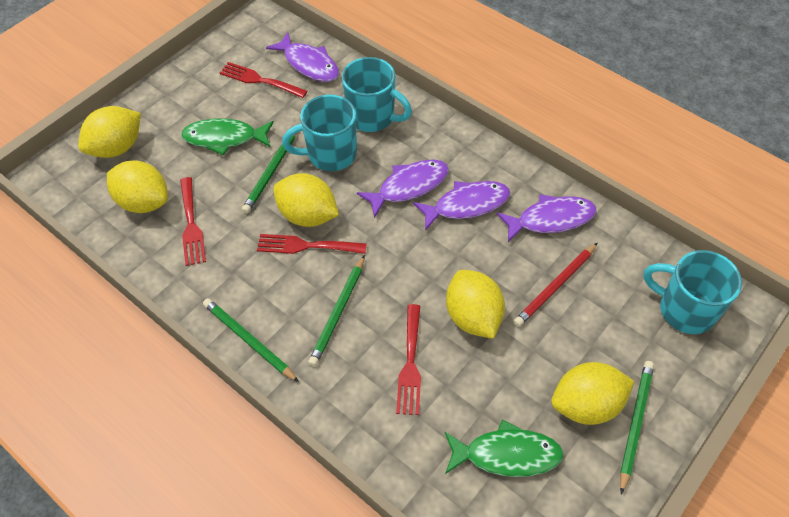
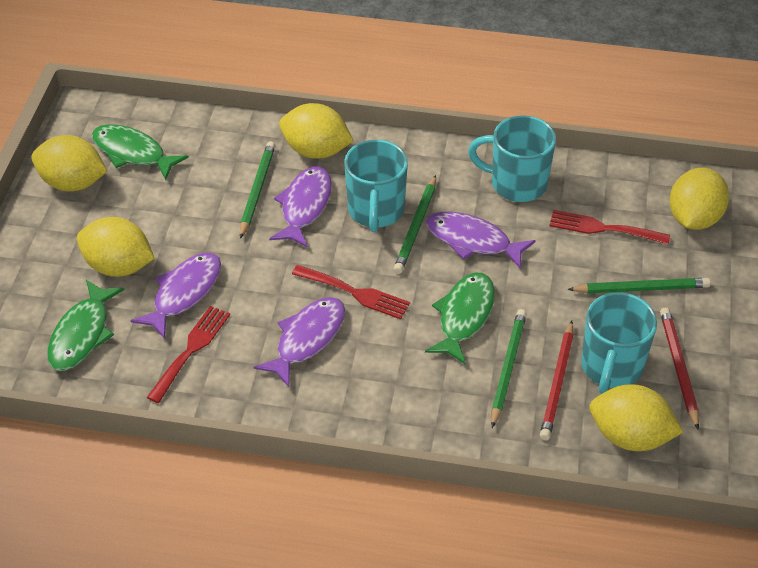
green fish: 2 -> 3
red fork: 4 -> 3
red pencil: 1 -> 2

